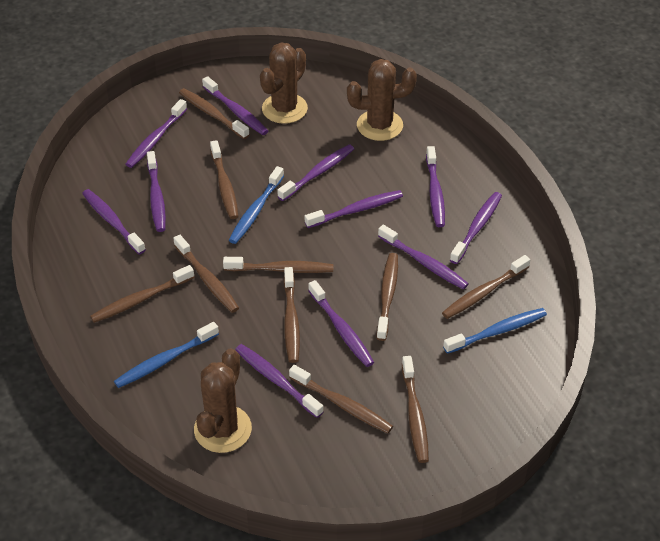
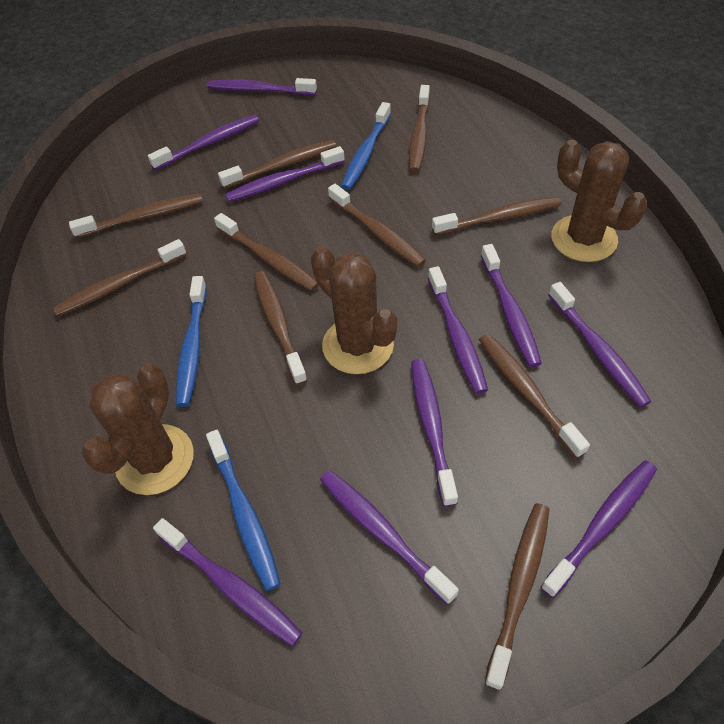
purple toothbrush: 11 -> 10

